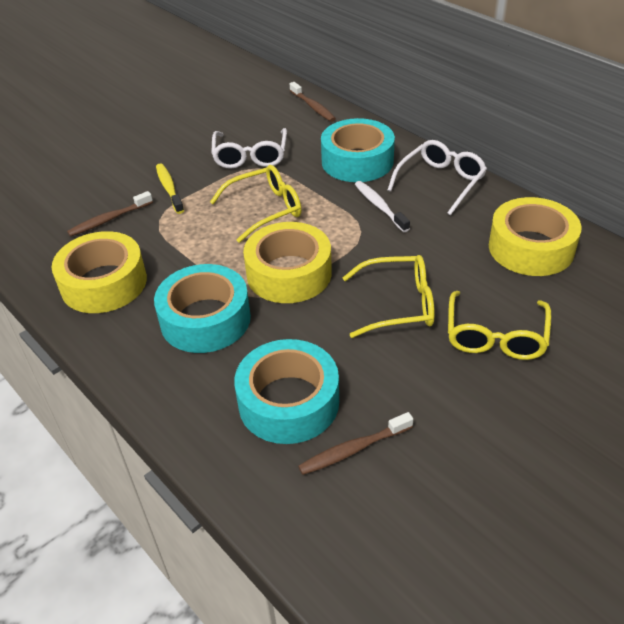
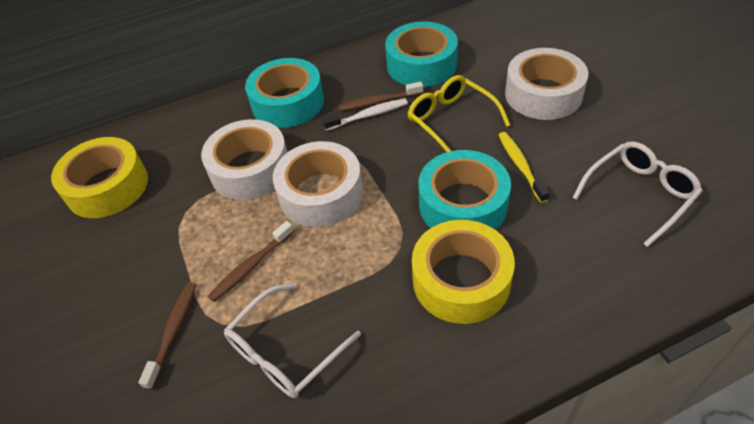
white tape: 0 -> 3
yellow glasses: 3 -> 1
yellow tape: 3 -> 2

